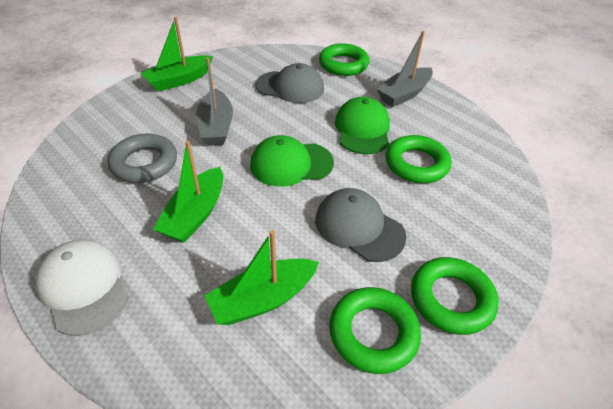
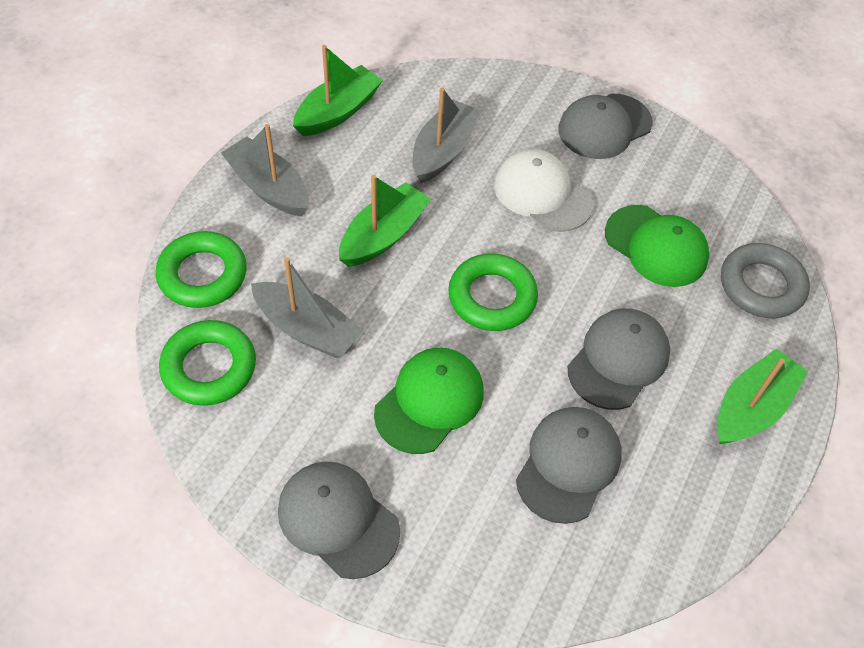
green ring: 4 -> 3
grey boat: 2 -> 3
grey cap: 2 -> 4

